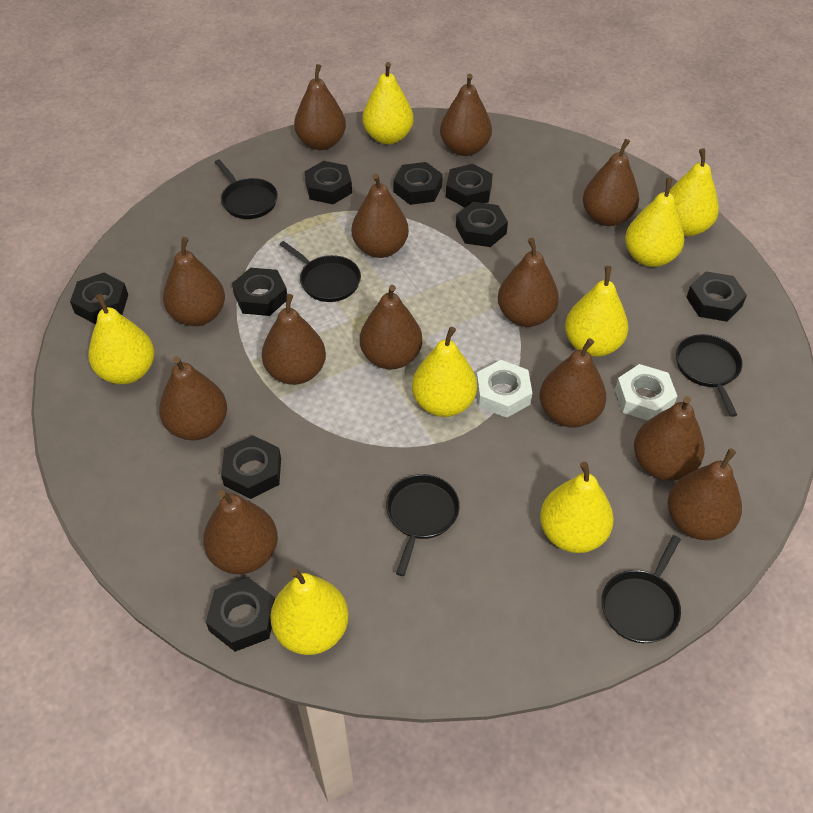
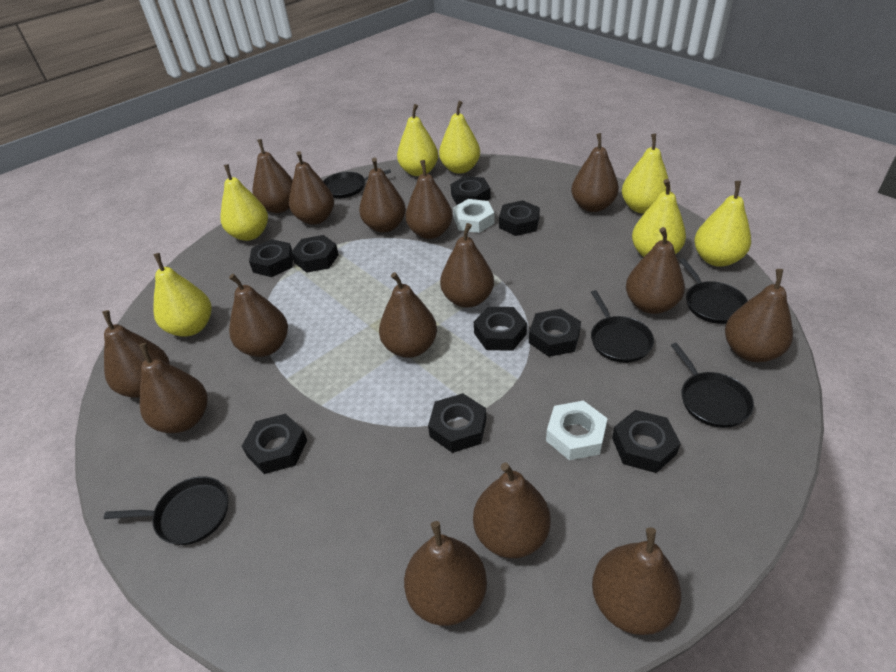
brown pear: 13 -> 15
yellow pear: 8 -> 7

